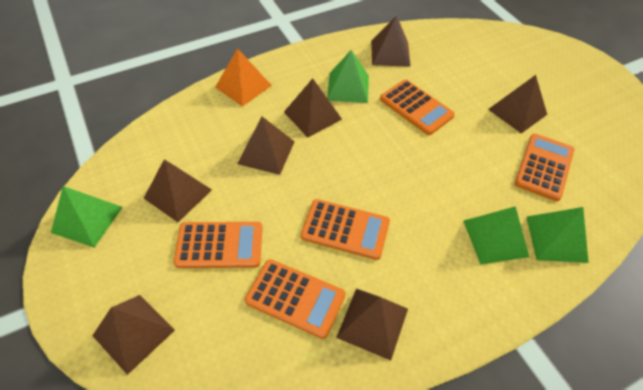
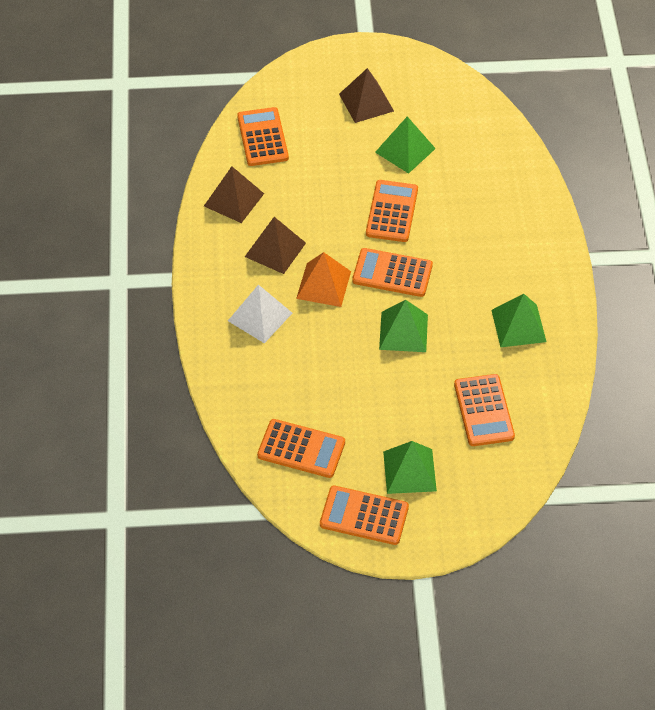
brown pyramid: 7 -> 3
orange calculator: 5 -> 6
white pyramid: 0 -> 1

